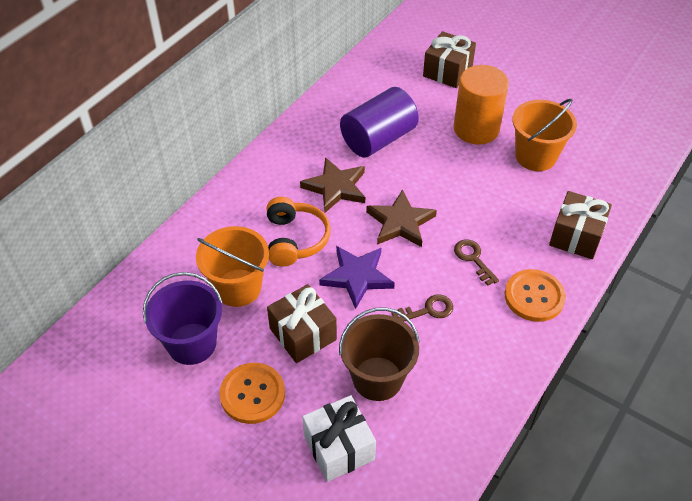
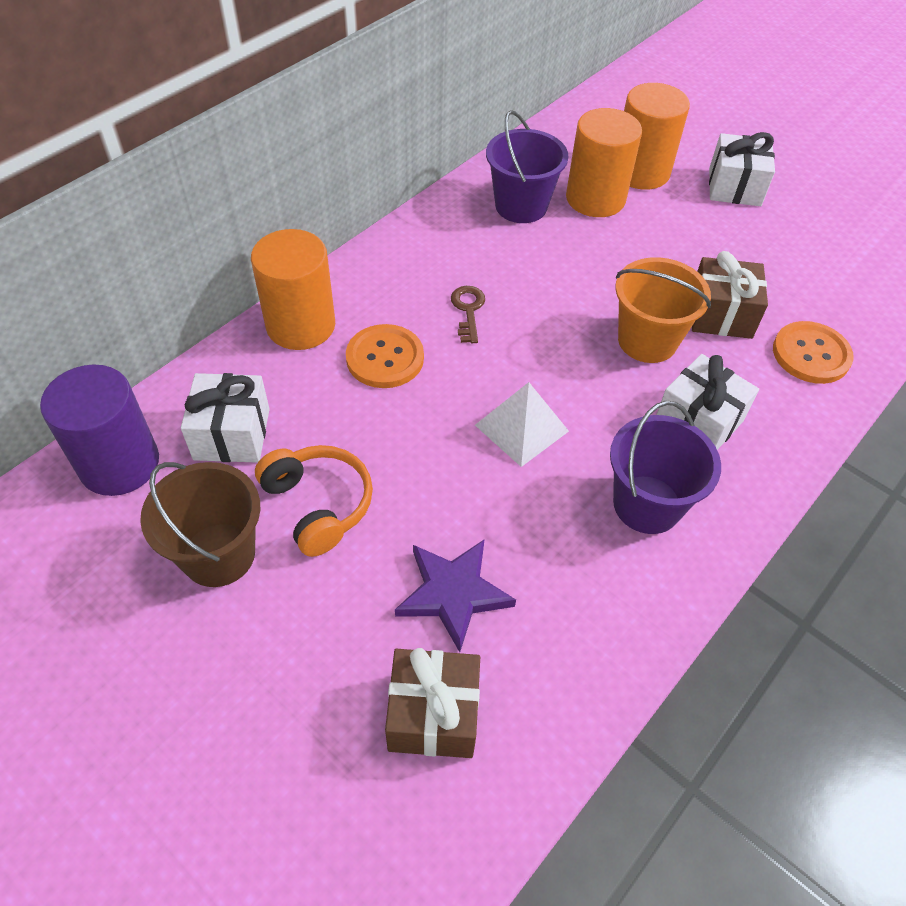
brown gift: 3 -> 2
brown key: 2 -> 1
brown star: 2 -> 0
orange bucket: 2 -> 1
orange cylinder: 1 -> 3
purple bucket: 1 -> 2
white gift: 1 -> 3
white pyramid: 0 -> 1

